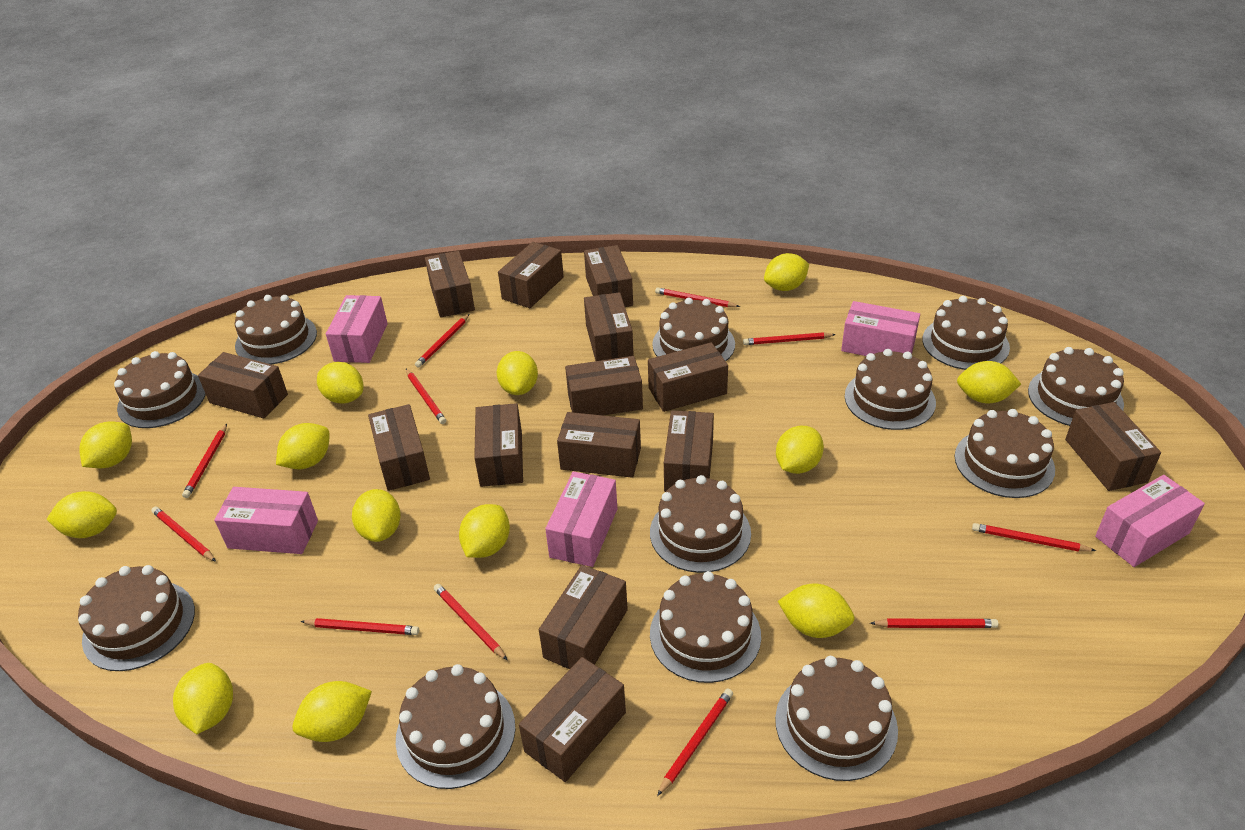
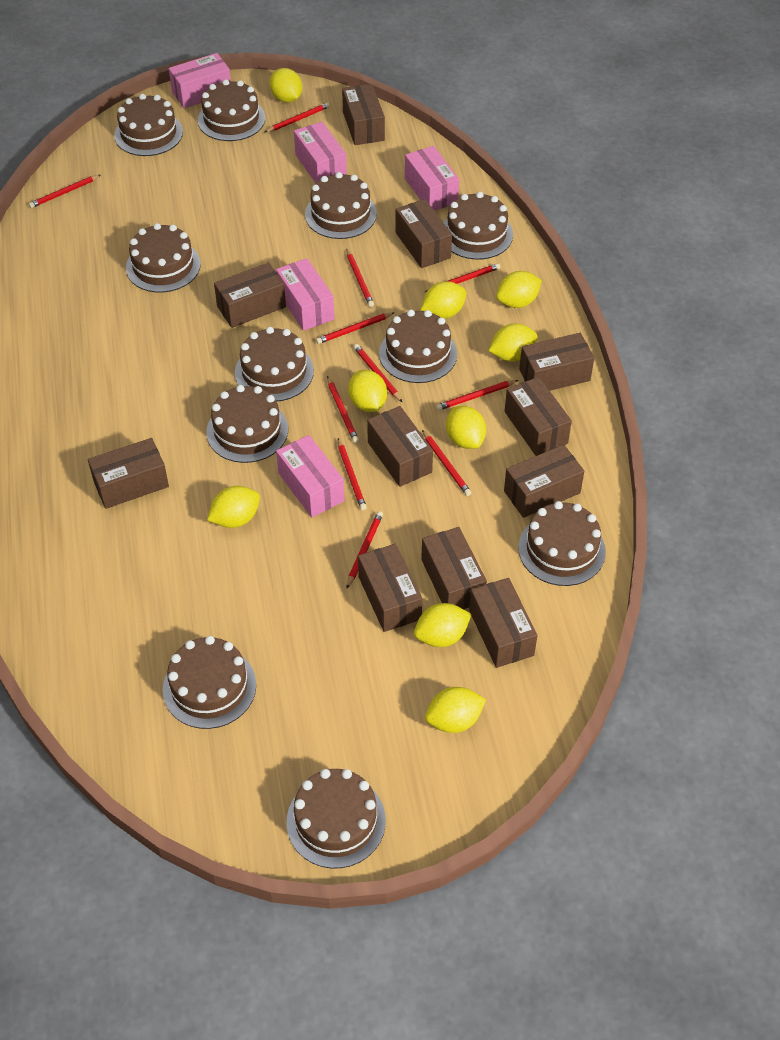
brown box: 14 -> 11
brown cake: 12 -> 11
yellow lemon: 13 -> 9

